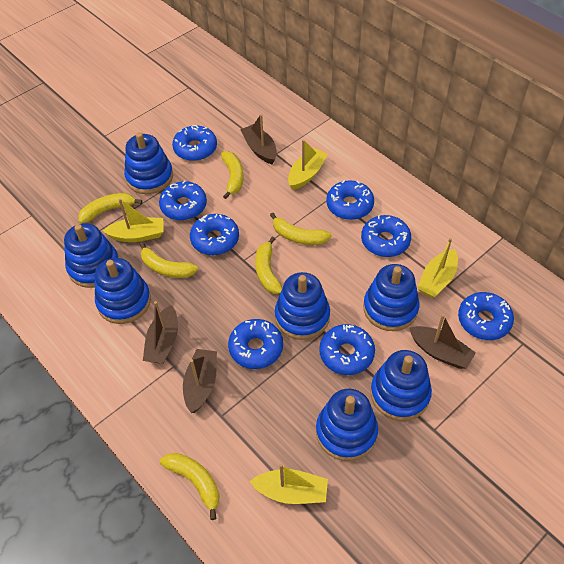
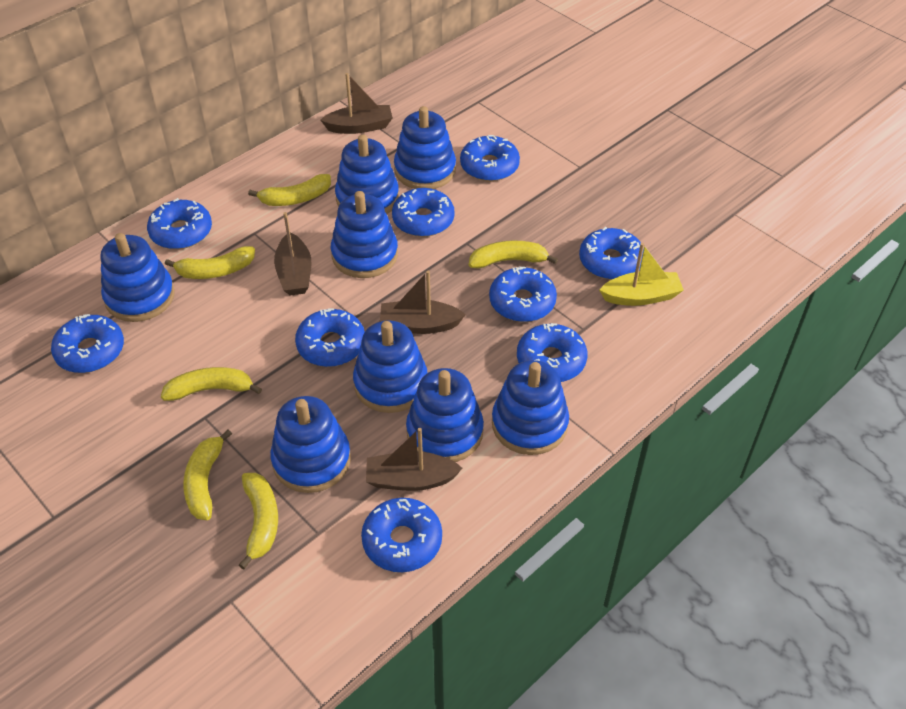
blue donut: 8 -> 9
blue stacking toy: 7 -> 8
yellow boat: 4 -> 1

